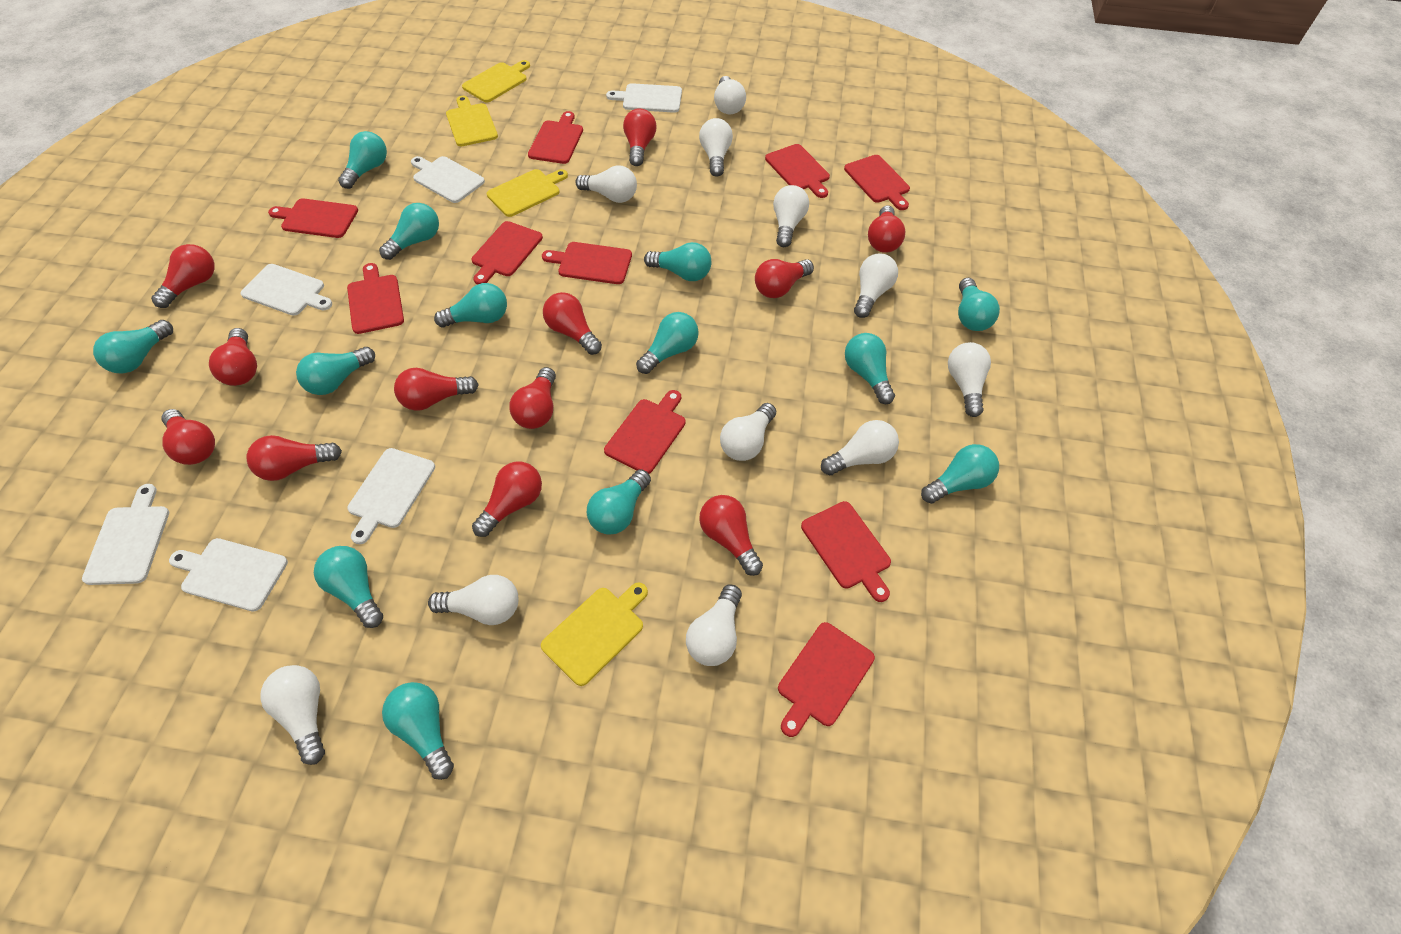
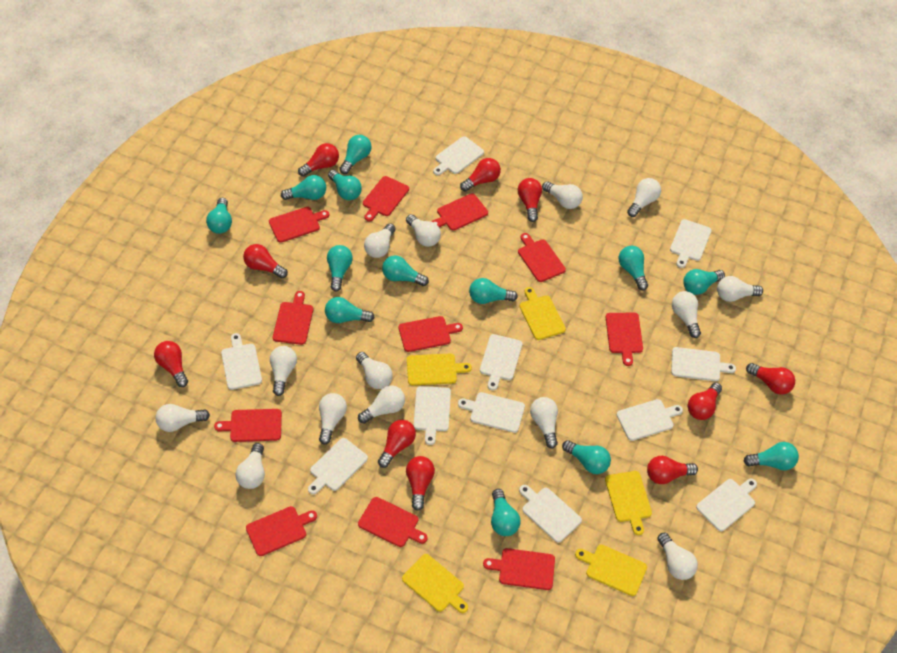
red cutting board: 10 -> 11
red light bulb: 12 -> 10
white cutting board: 6 -> 11
white light bulb: 11 -> 14
yellow cutting board: 4 -> 5

